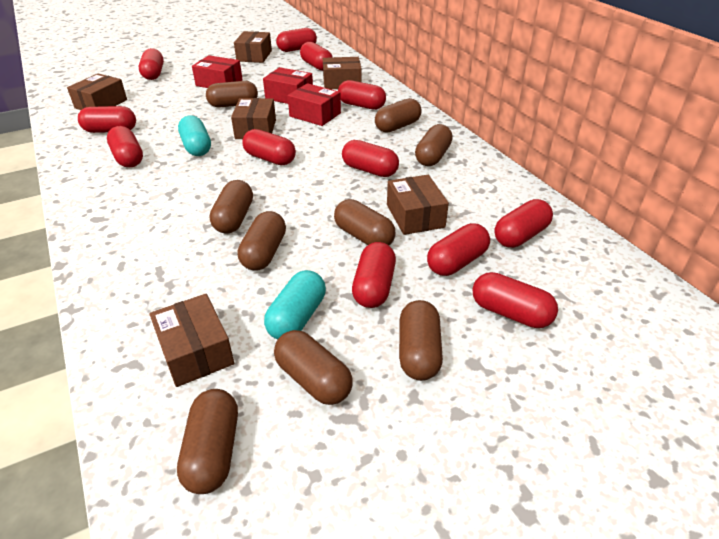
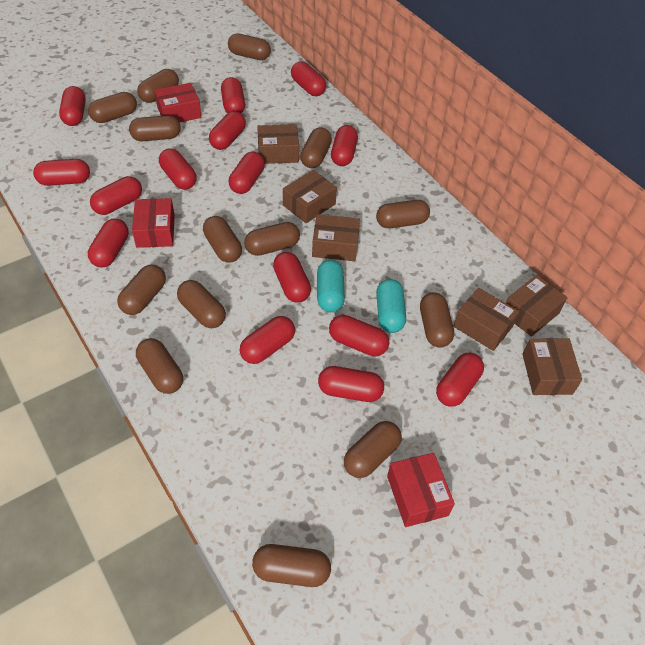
brown capsule: 9 -> 14
red capsule: 12 -> 15

